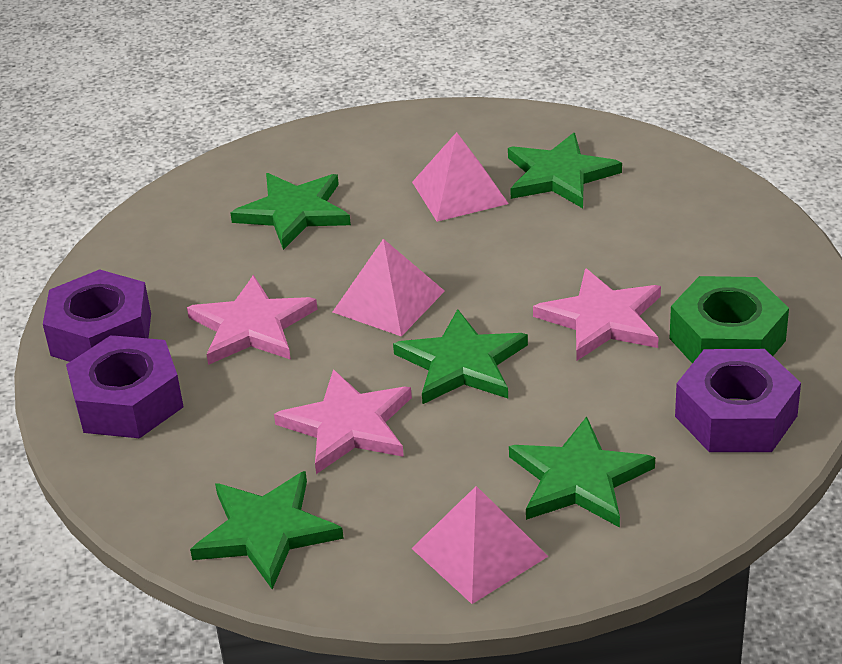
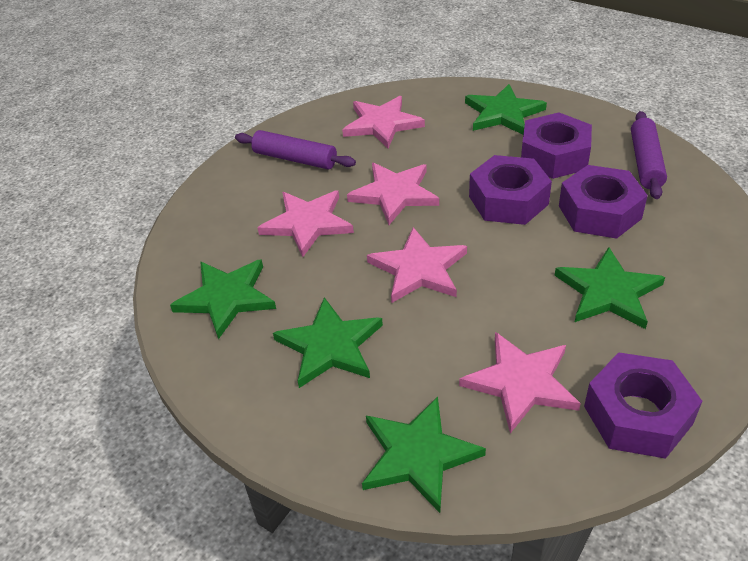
green nut: 1 -> 0
pink pyramid: 3 -> 0
pink star: 3 -> 5
purple nut: 3 -> 4
purple rolling pin: 0 -> 2

